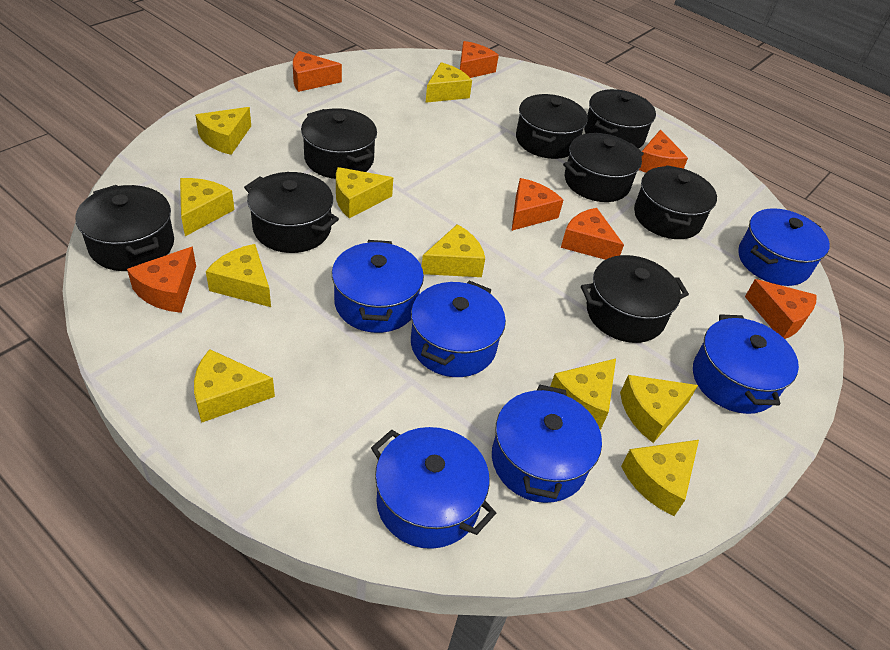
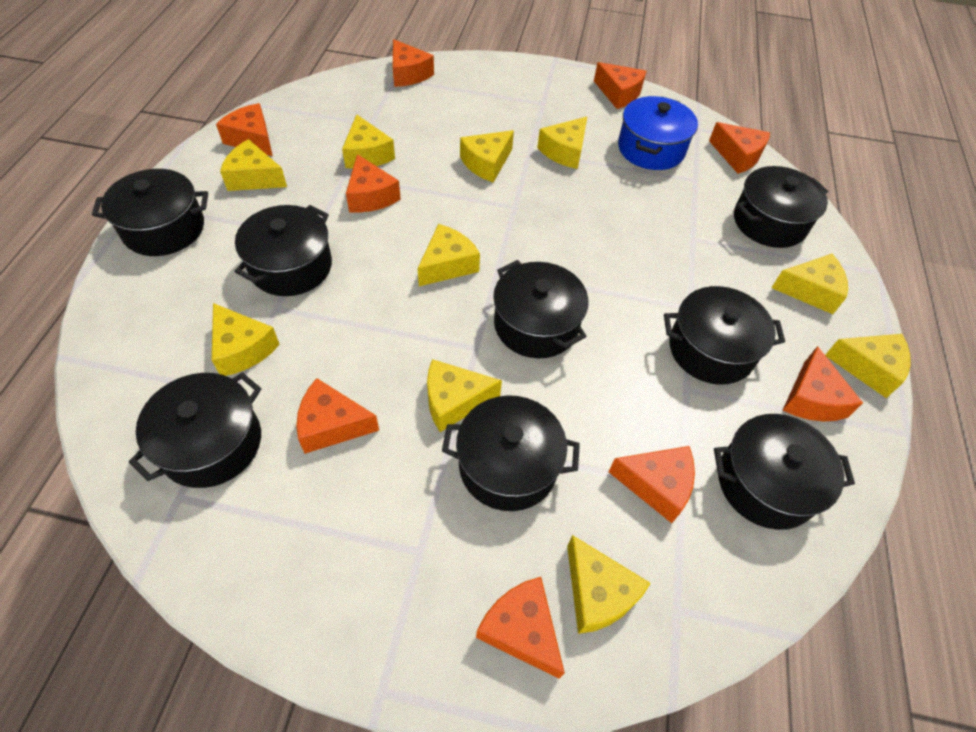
blue pot: 6 -> 1
orange cheese: 7 -> 9

